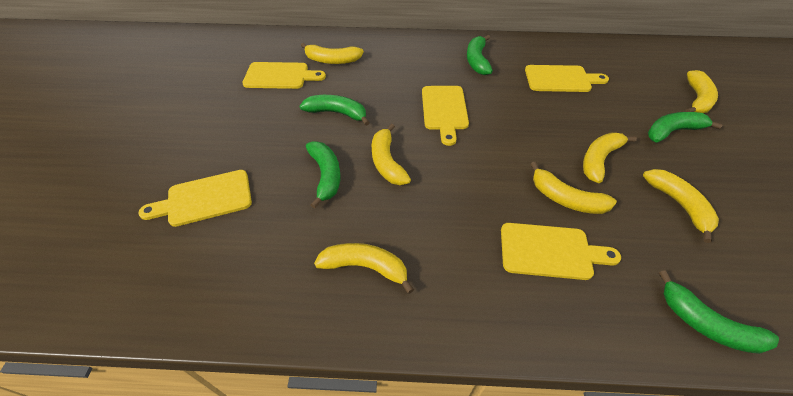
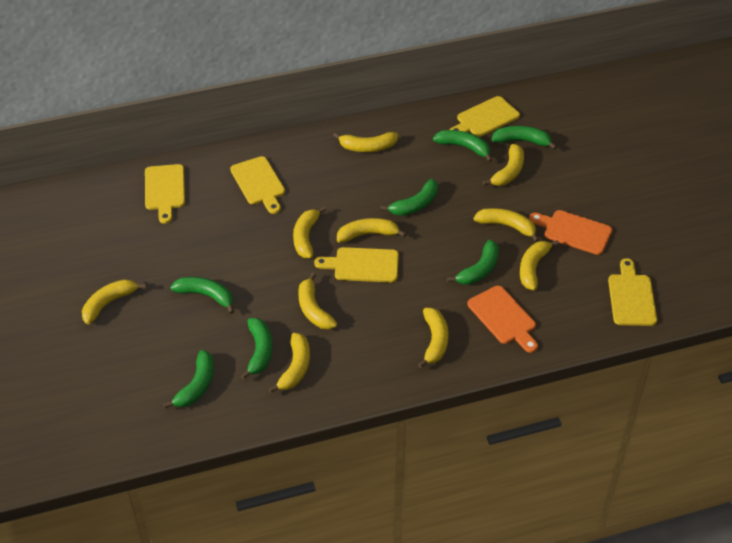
green banana: 5 -> 7
orange cutting board: 0 -> 2
yellow banana: 7 -> 10

